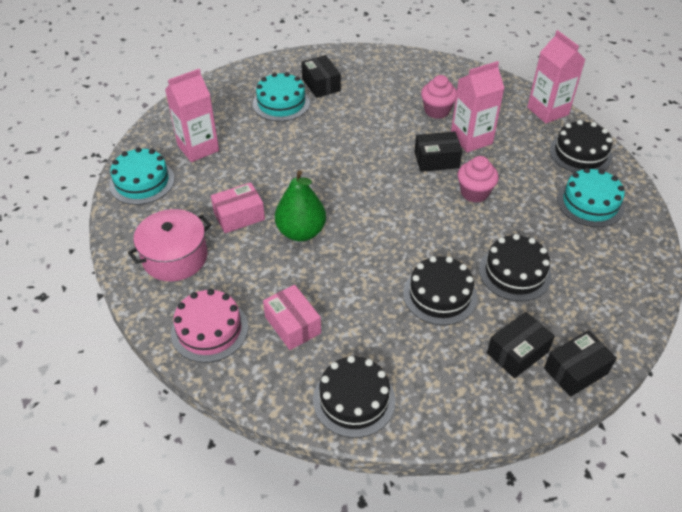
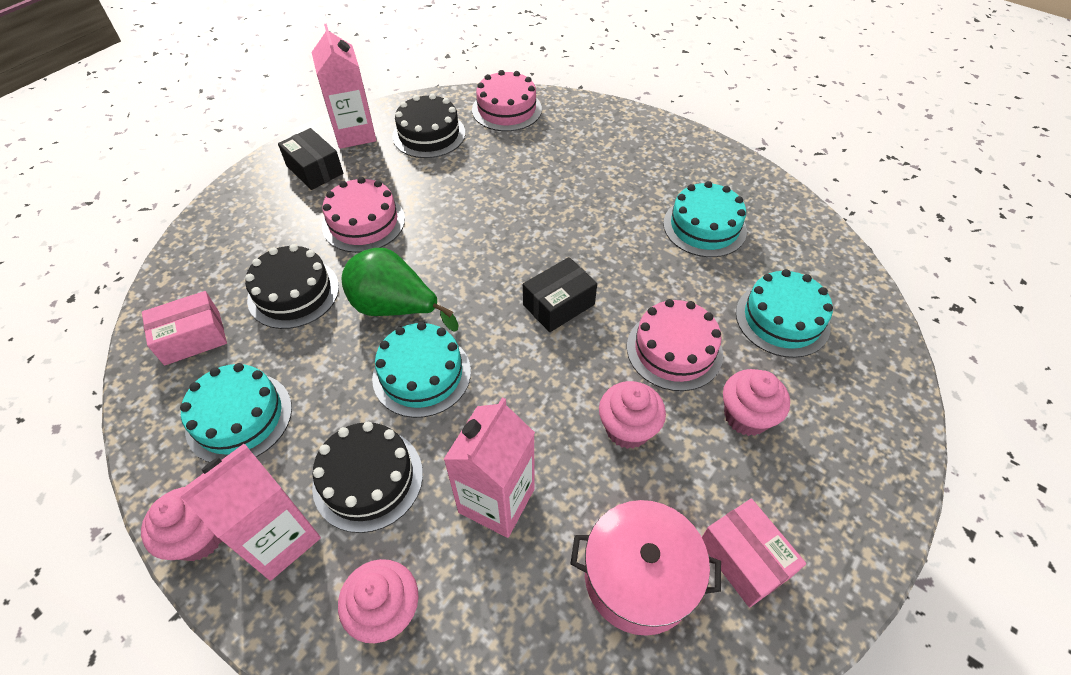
black box: 4 -> 2
black cake: 4 -> 3
pink cake: 1 -> 3
pink cupcake: 2 -> 4
turquoise cake: 3 -> 4

